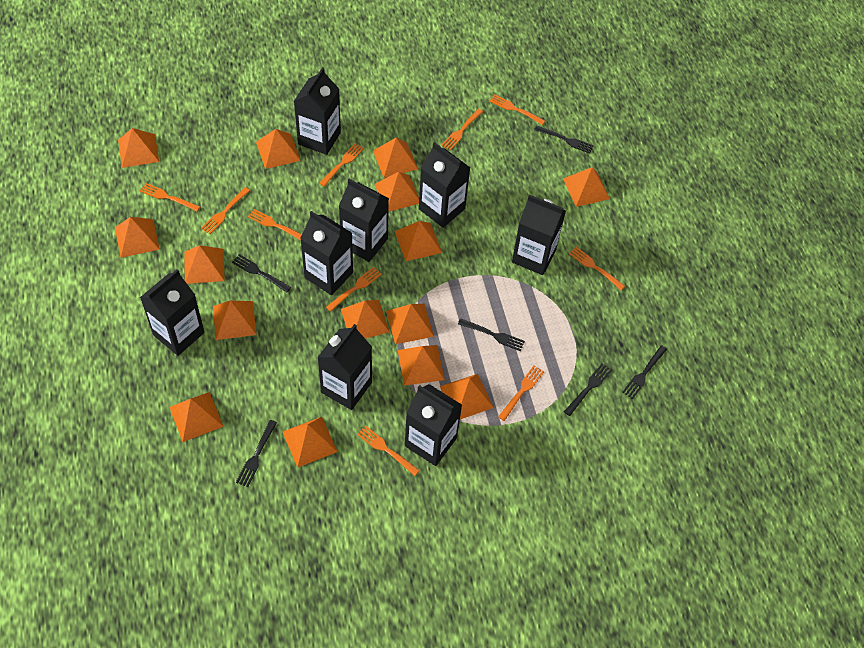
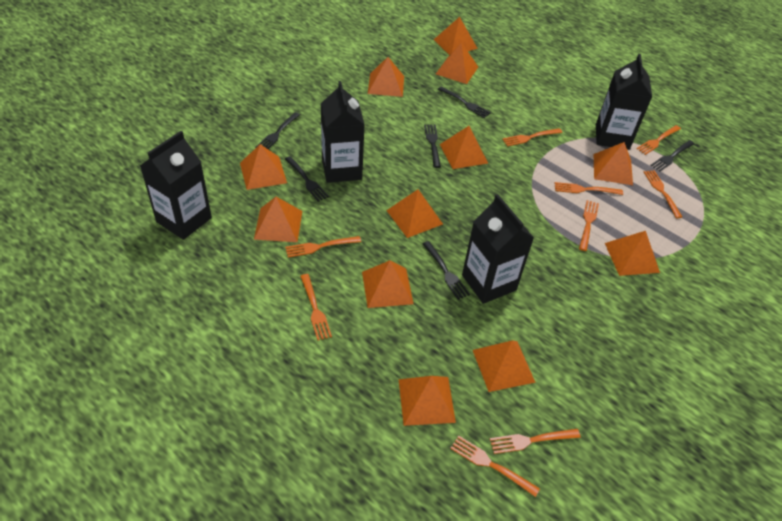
black carton: 8 -> 4
orange fork: 10 -> 9
orange pyramid: 15 -> 12

